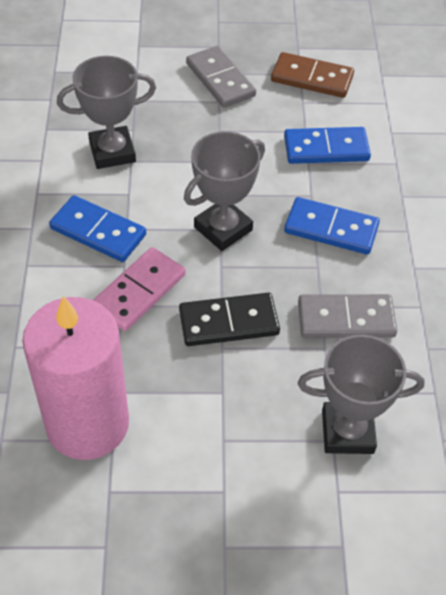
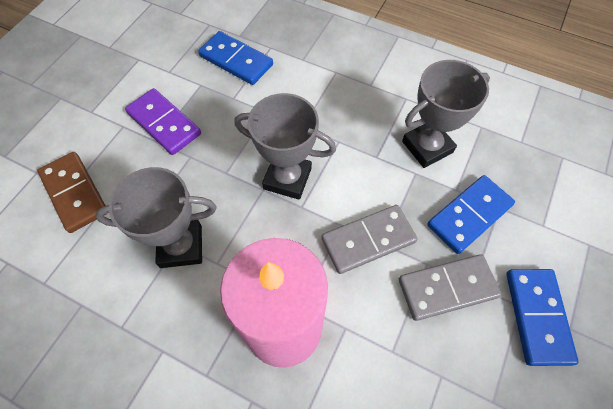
black domino: 1 -> 0
pink domino: 1 -> 0
purple domino: 0 -> 1

